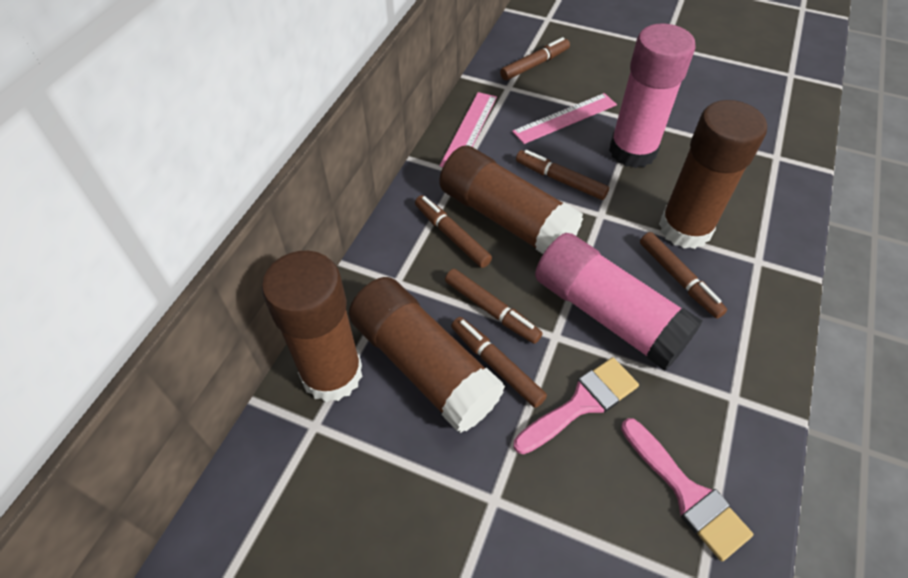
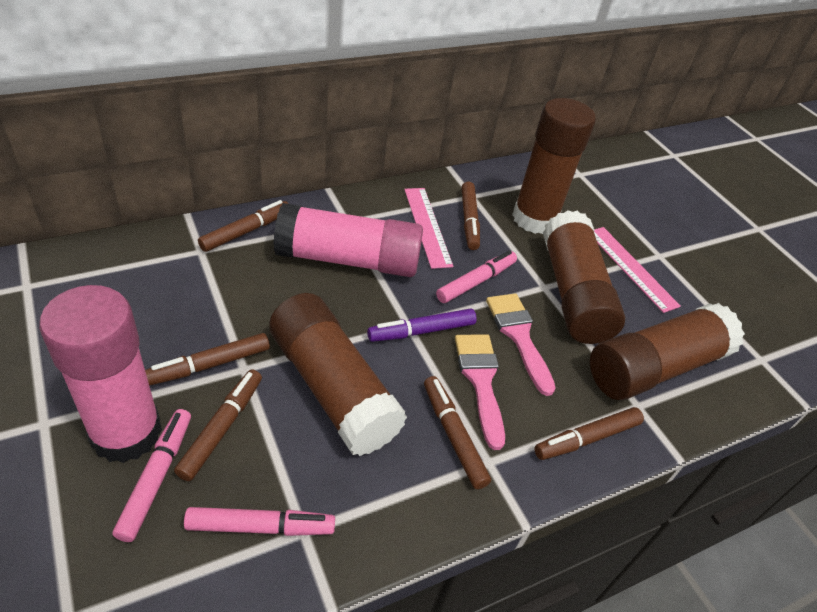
pink marker: 0 -> 3
purple marker: 0 -> 1

